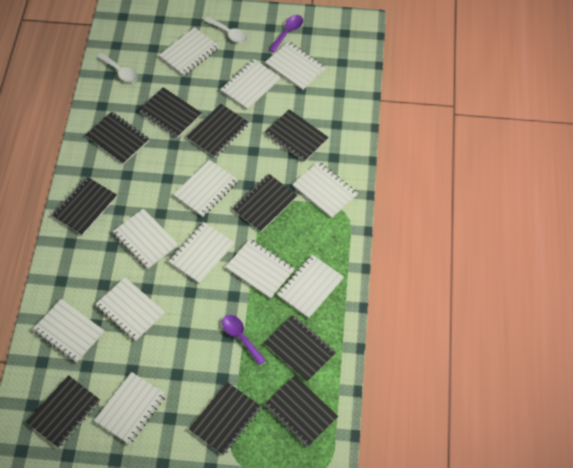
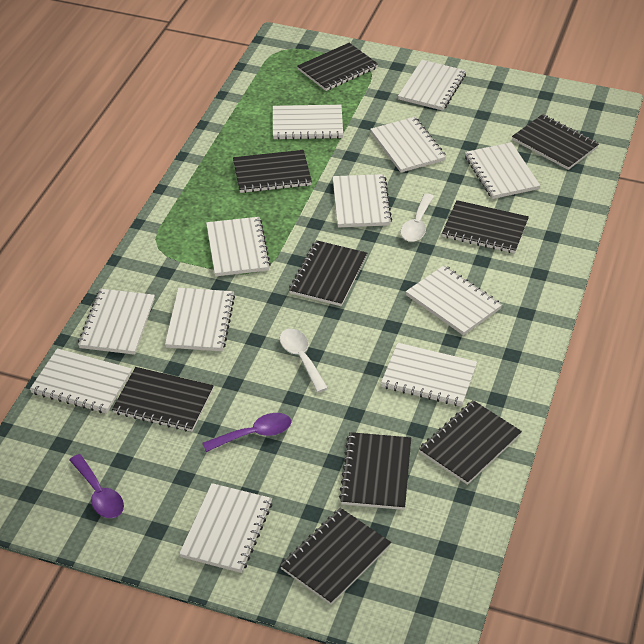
black notebook: 10 -> 9

